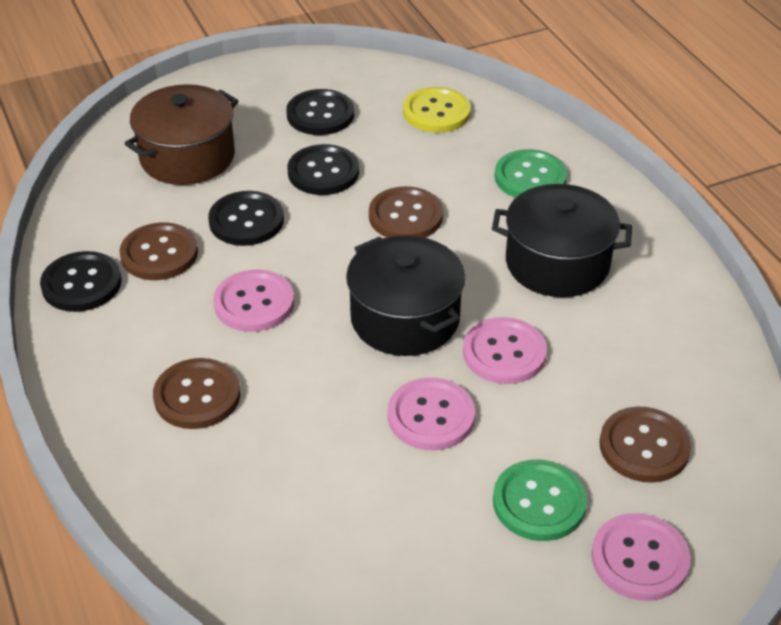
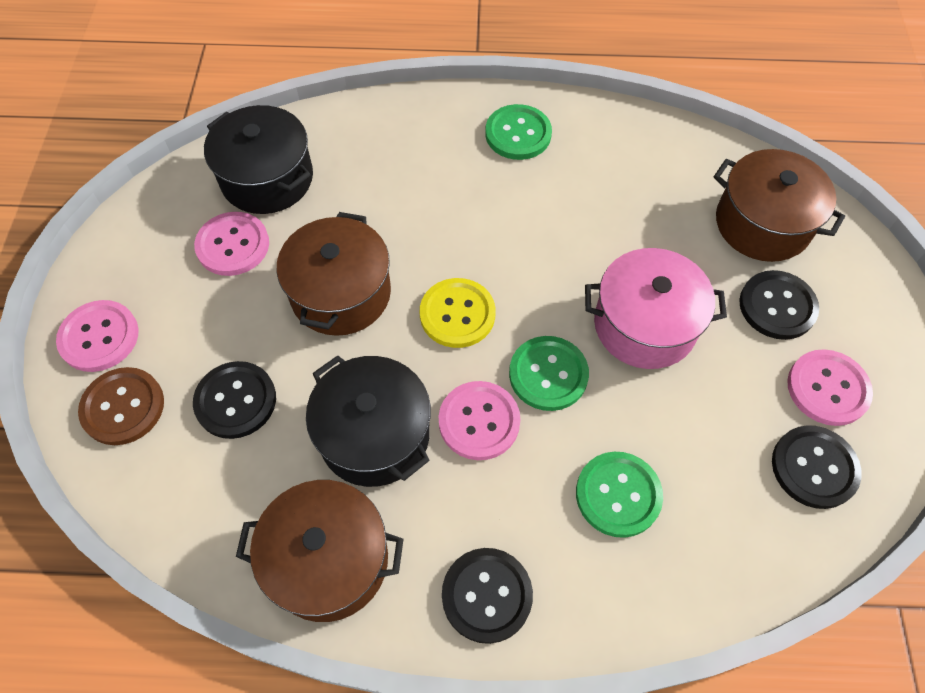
brown button: 4 -> 1
brown pot: 1 -> 3
green button: 2 -> 3
pink pot: 0 -> 1

